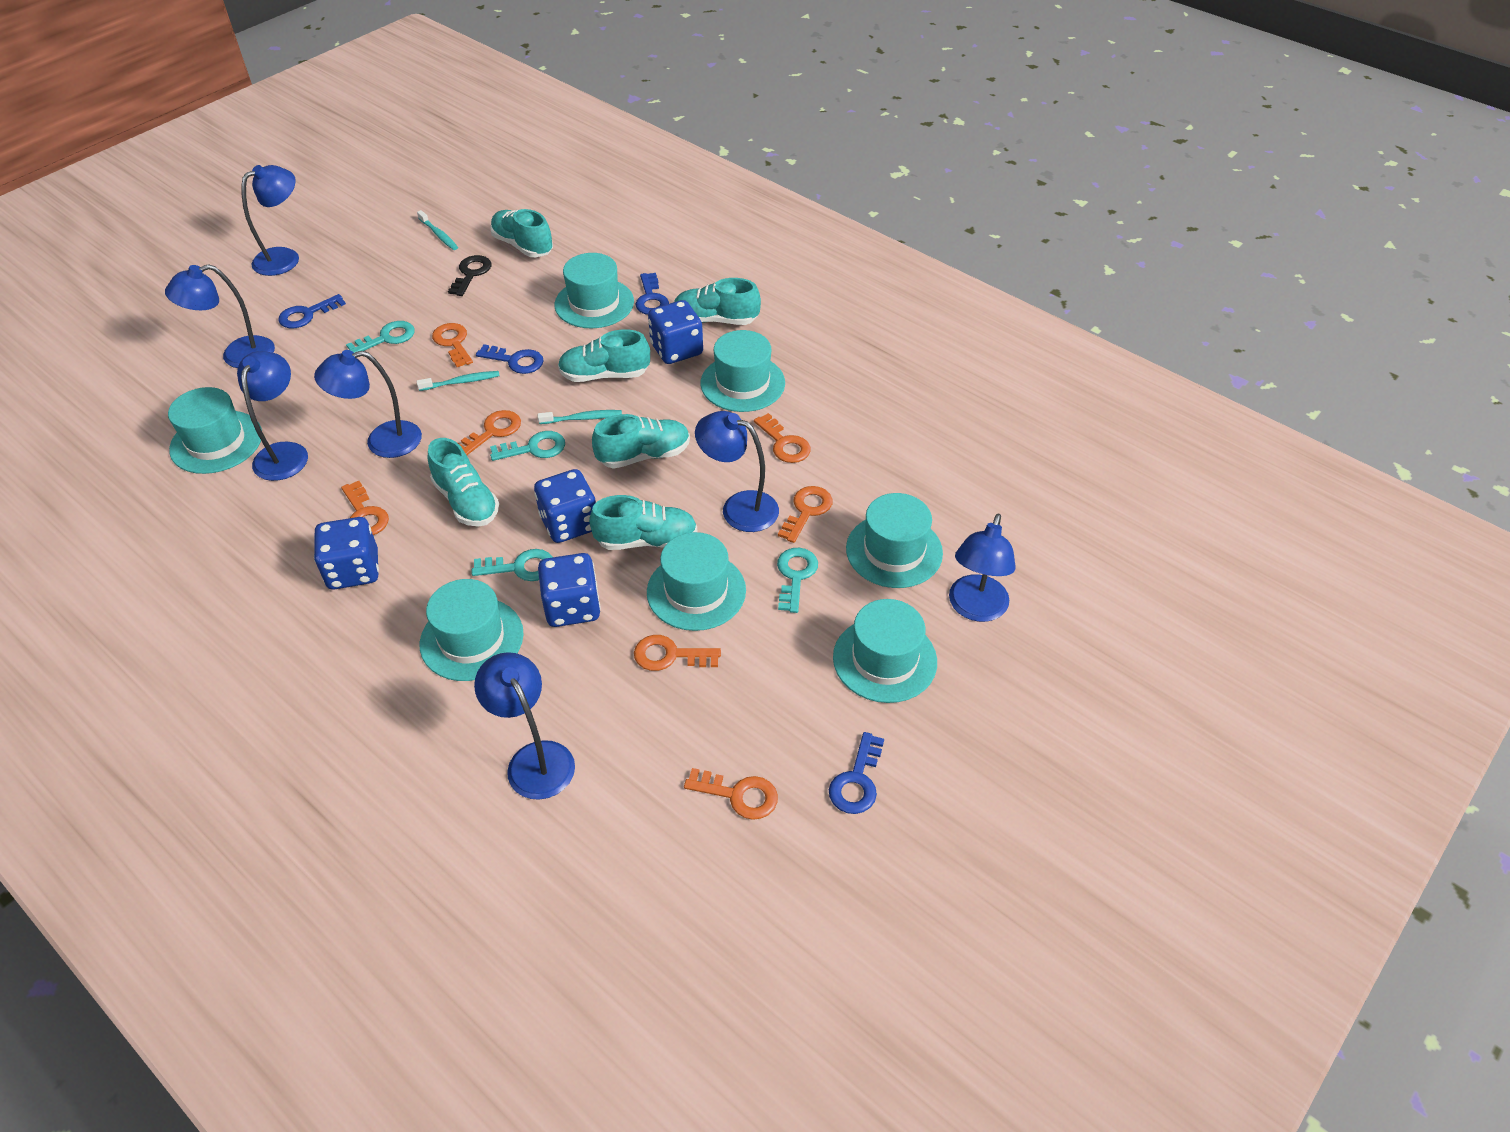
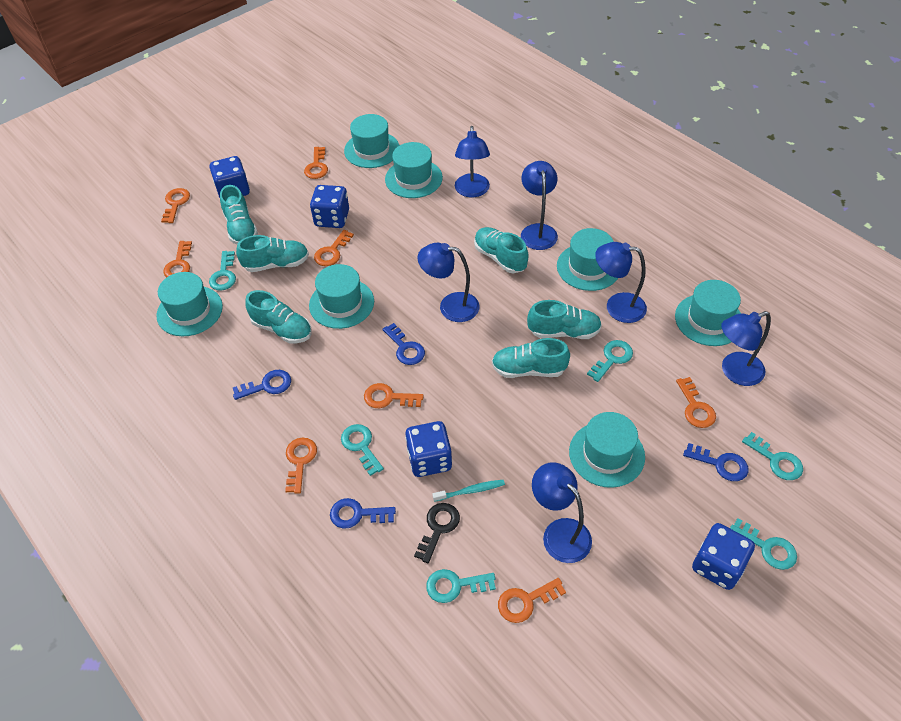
blue lamp: 7 -> 6
orange key: 7 -> 8
turquoise key: 4 -> 6
turquoise toothbrush: 3 -> 1

